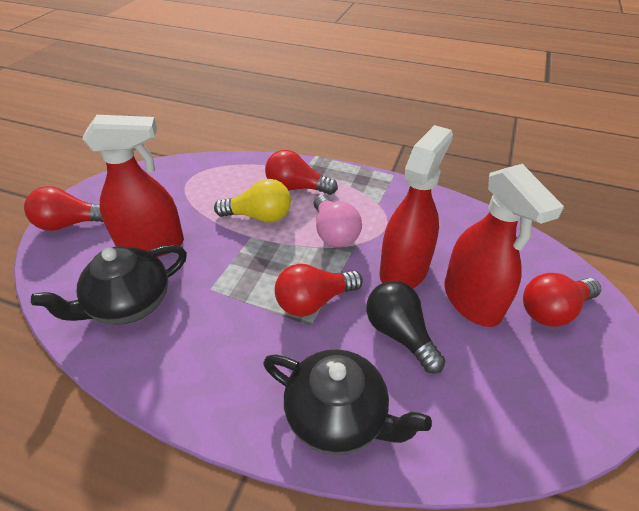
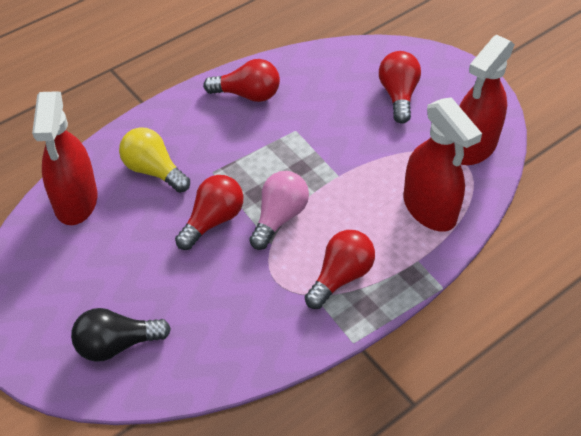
black teapot: 2 -> 0

